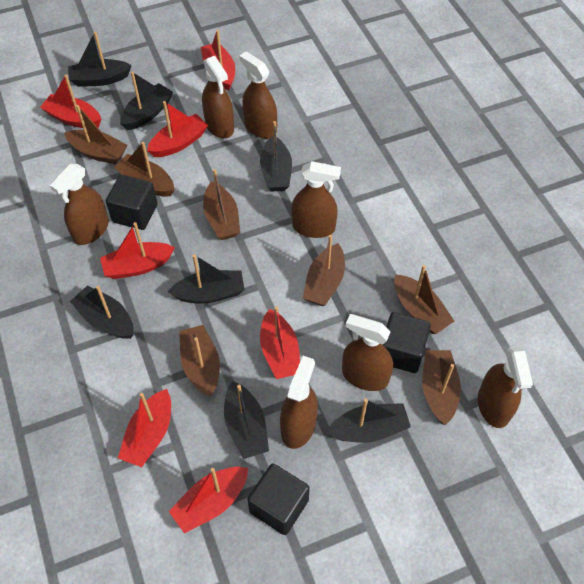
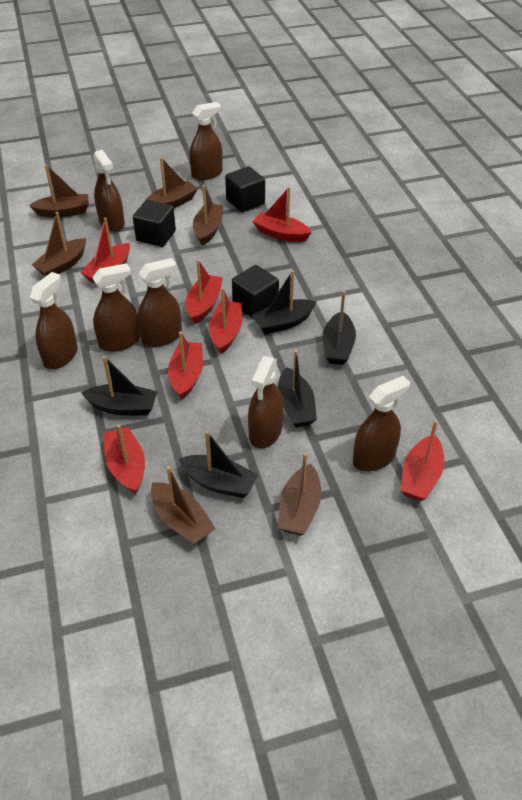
black boat: 7 -> 5
brown boat: 7 -> 6

